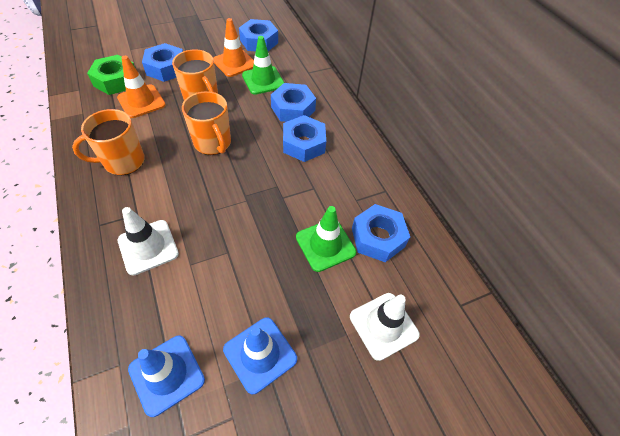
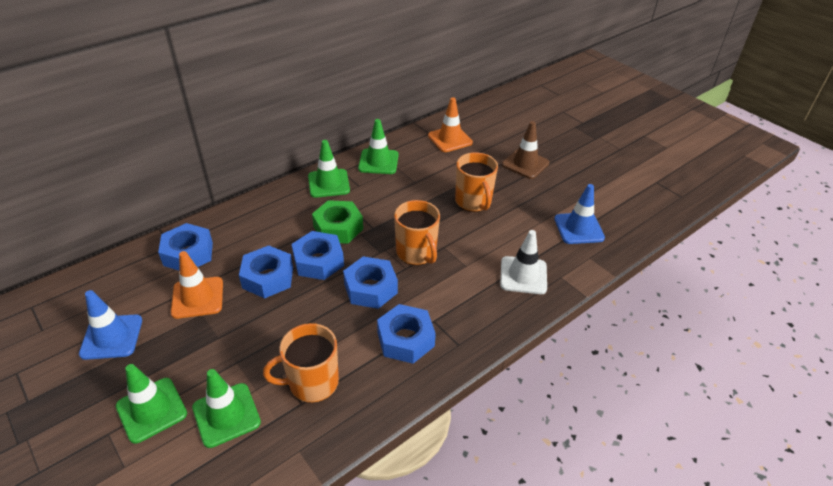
brown traffic cone: 0 -> 1
green traffic cone: 2 -> 4
white traffic cone: 2 -> 1

